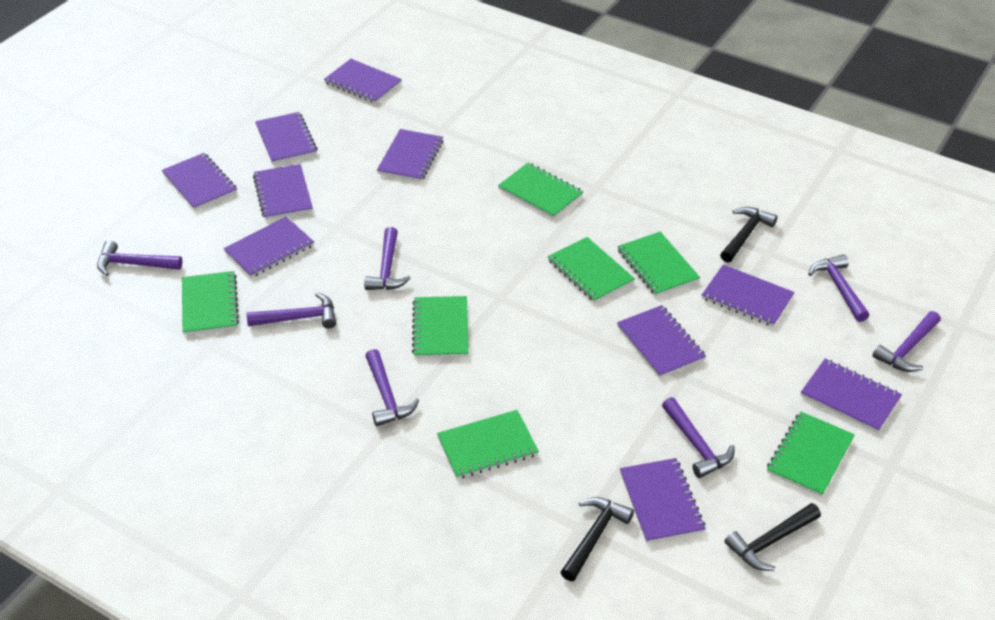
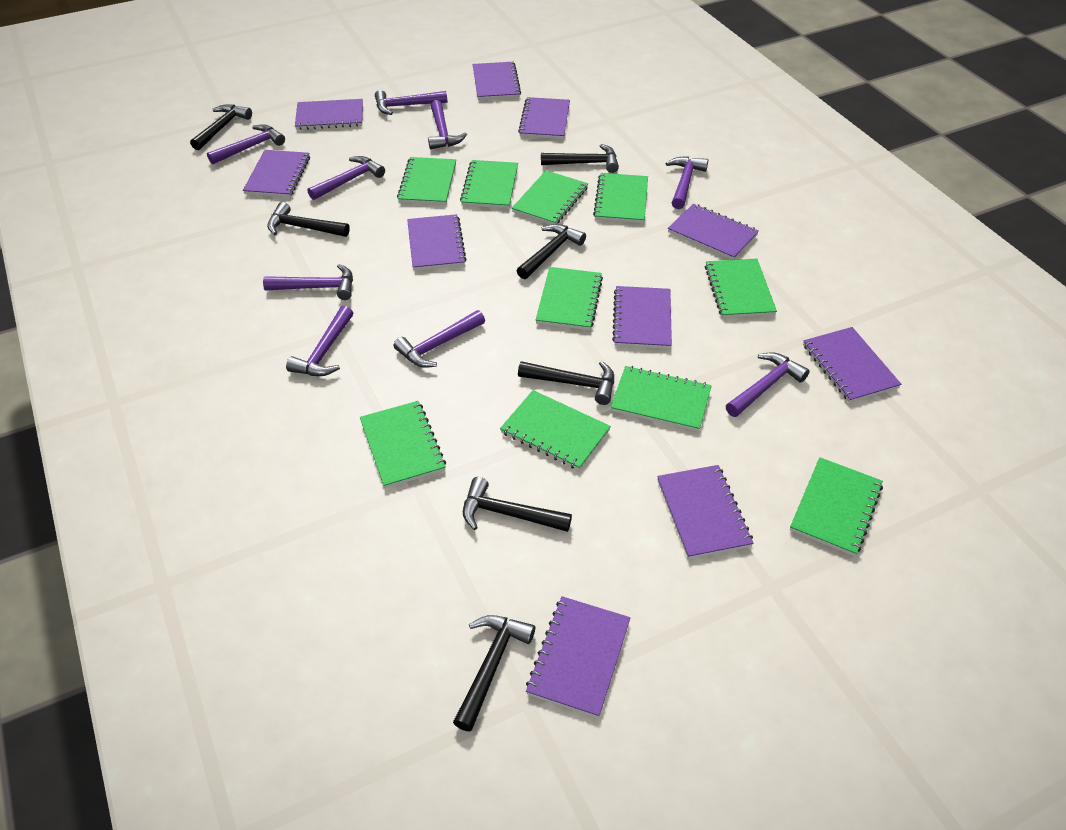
black hammer: 3 -> 7
green notebook: 7 -> 10
purple hammer: 7 -> 9

